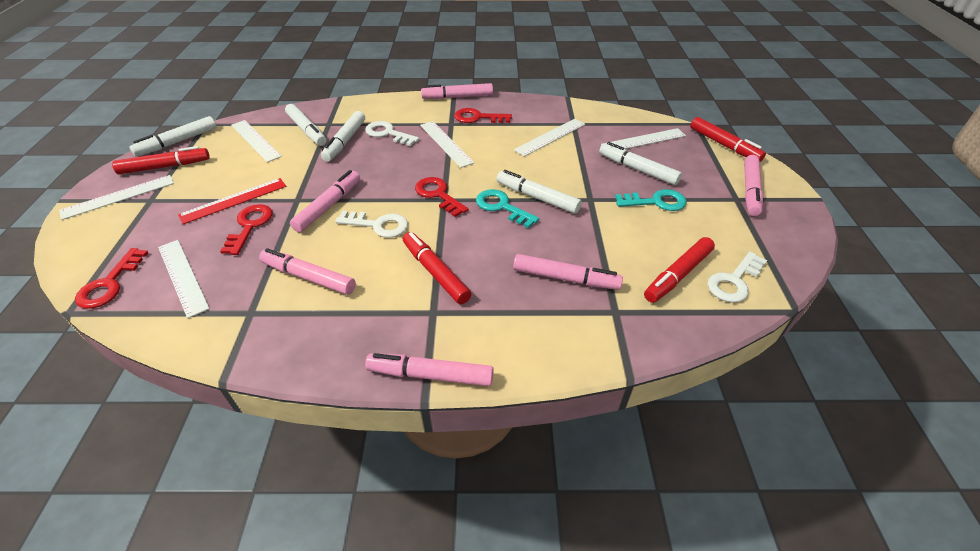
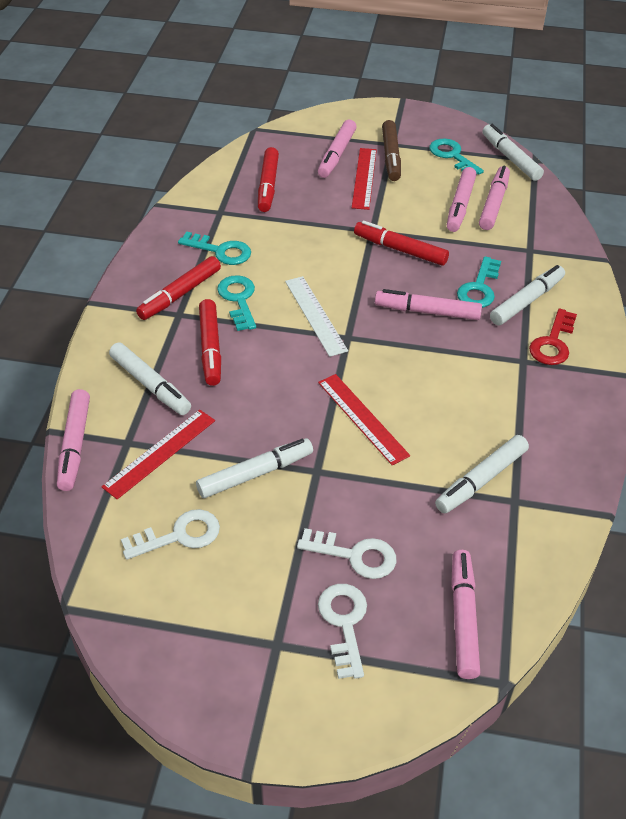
brown marker: 0 -> 1
red key: 4 -> 1
red ruler: 1 -> 3
turquoise key: 2 -> 4
white ruler: 6 -> 1

